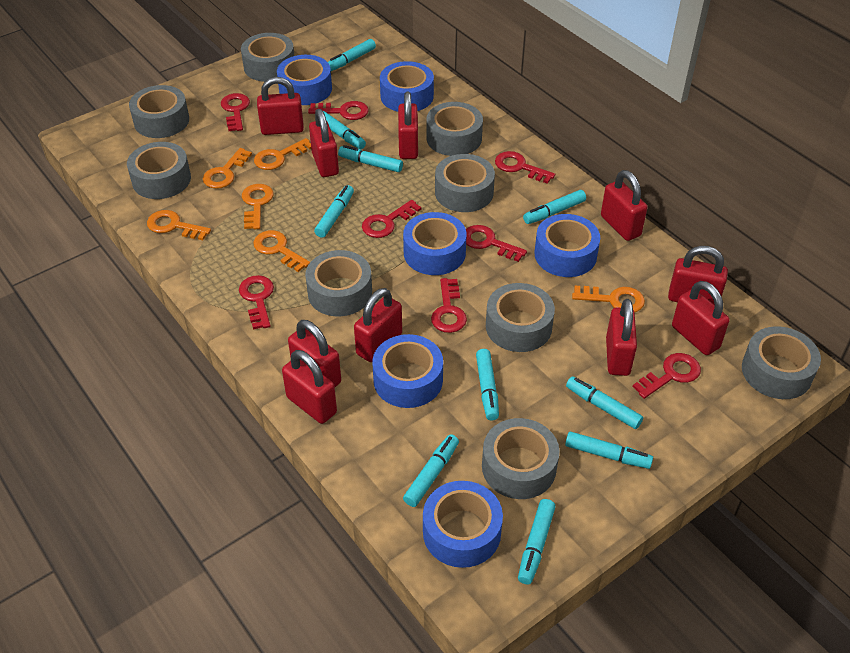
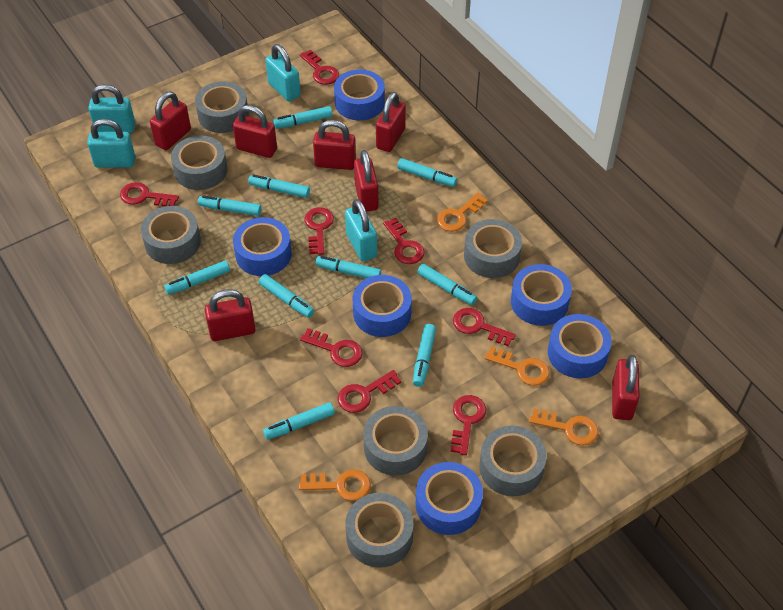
grey tape: 9 -> 7
orange key: 6 -> 4
red padlock: 10 -> 7
turquoise padlock: 0 -> 4

